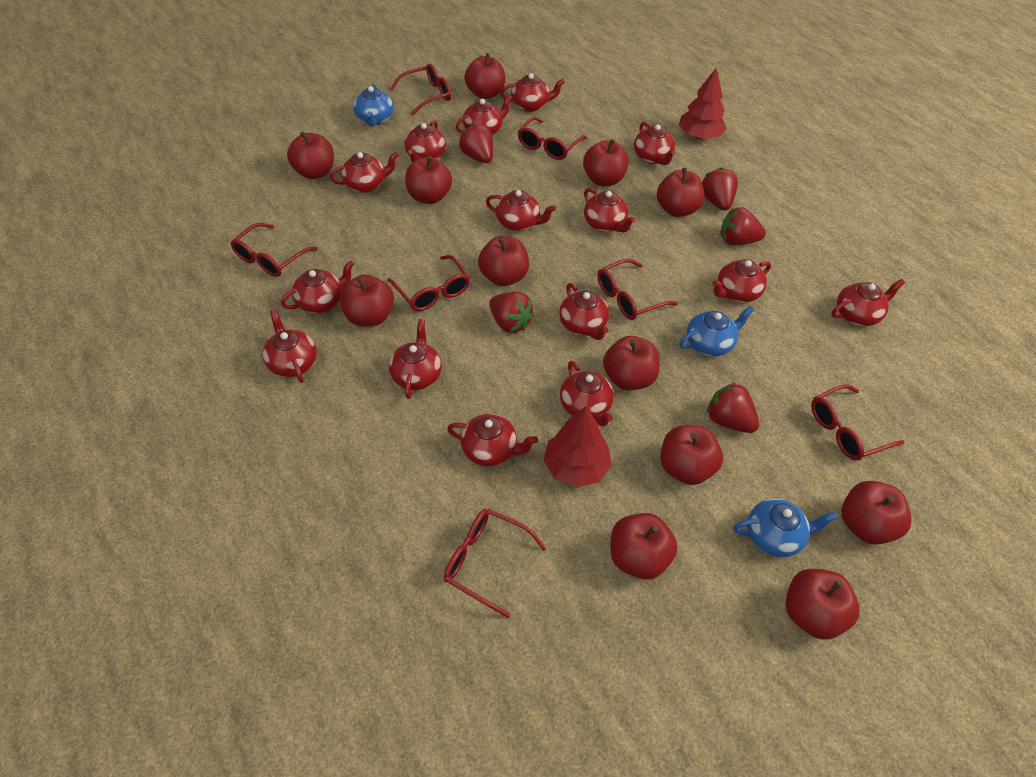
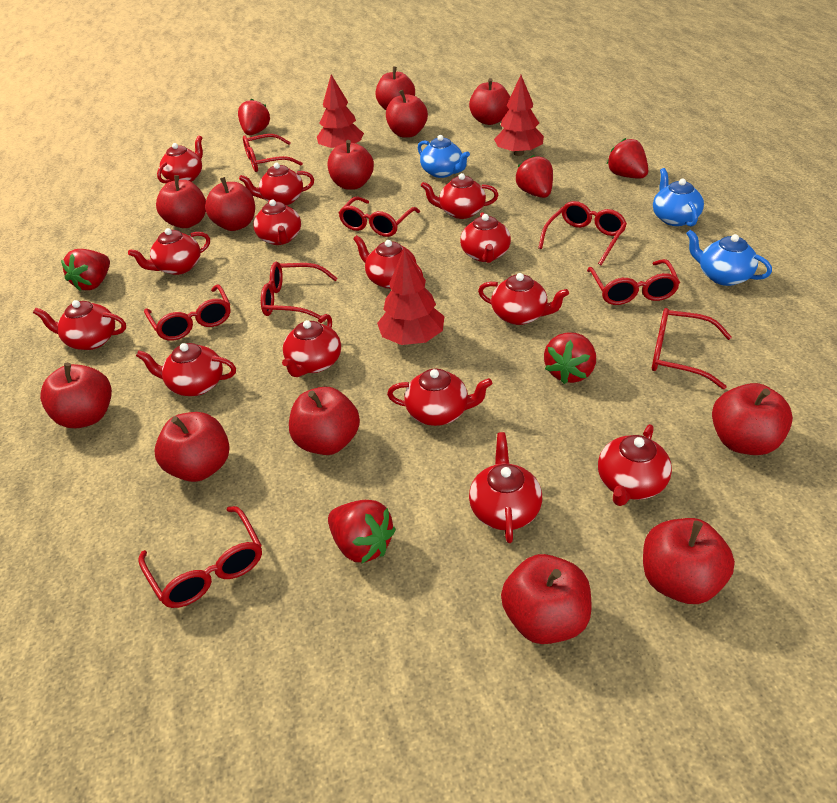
red glasses: 7 -> 8
red strawberry: 5 -> 6
red teapot: 15 -> 14
red tree: 2 -> 3

